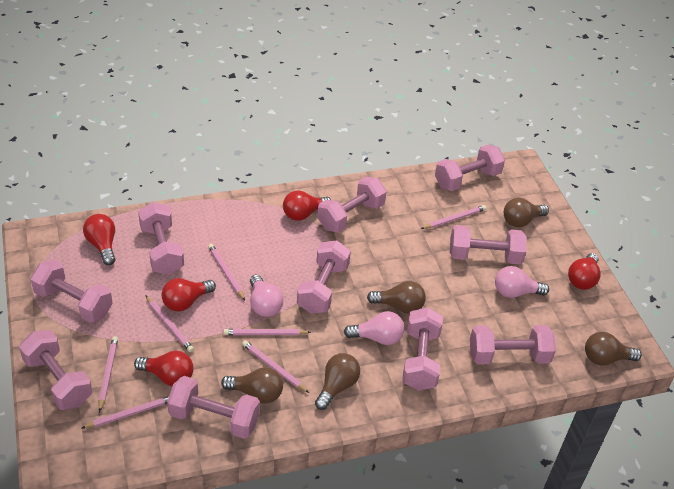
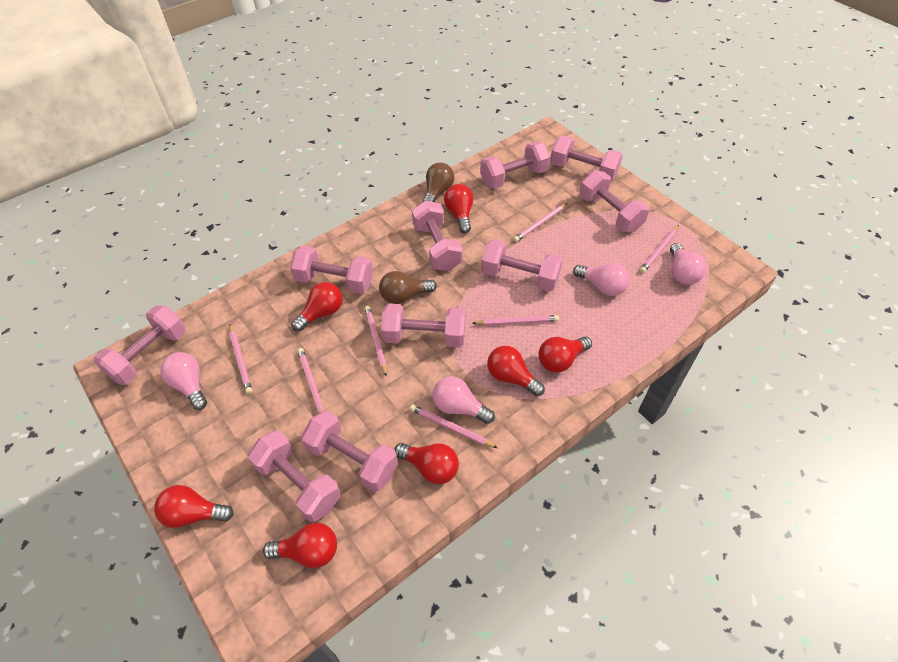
brown light bulb: 5 -> 2
pink light bulb: 3 -> 4
red light bulb: 5 -> 7

